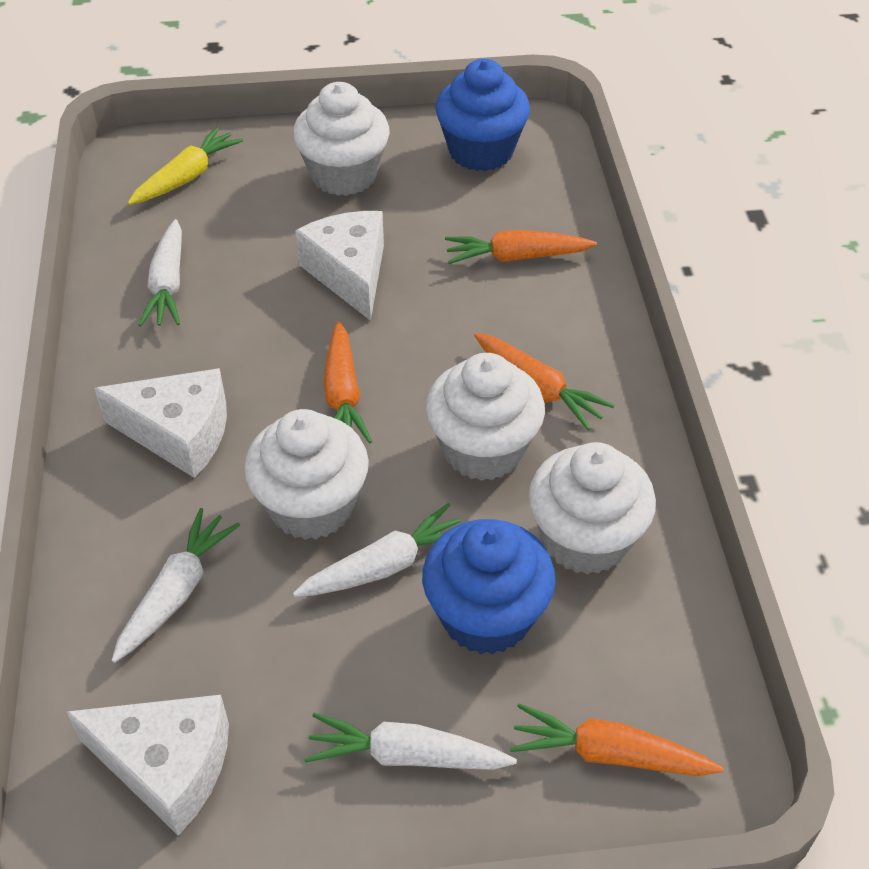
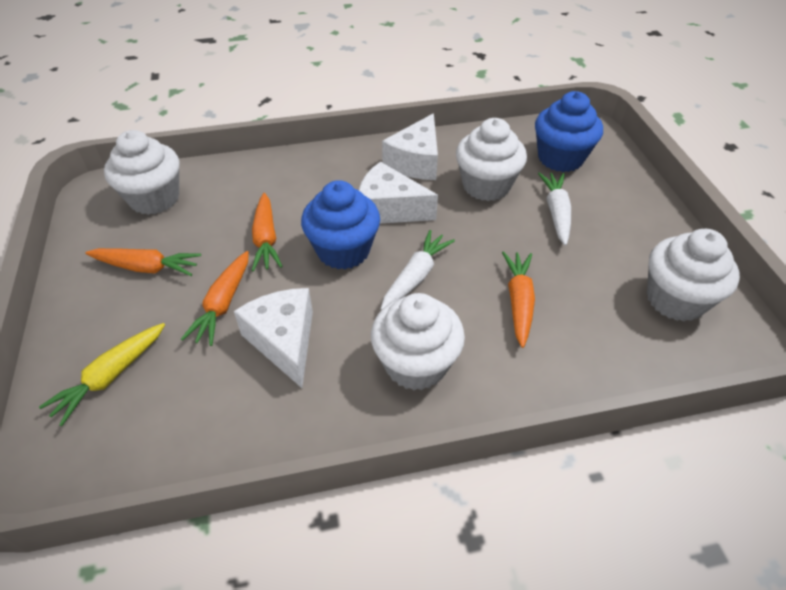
white carrot: 4 -> 2

